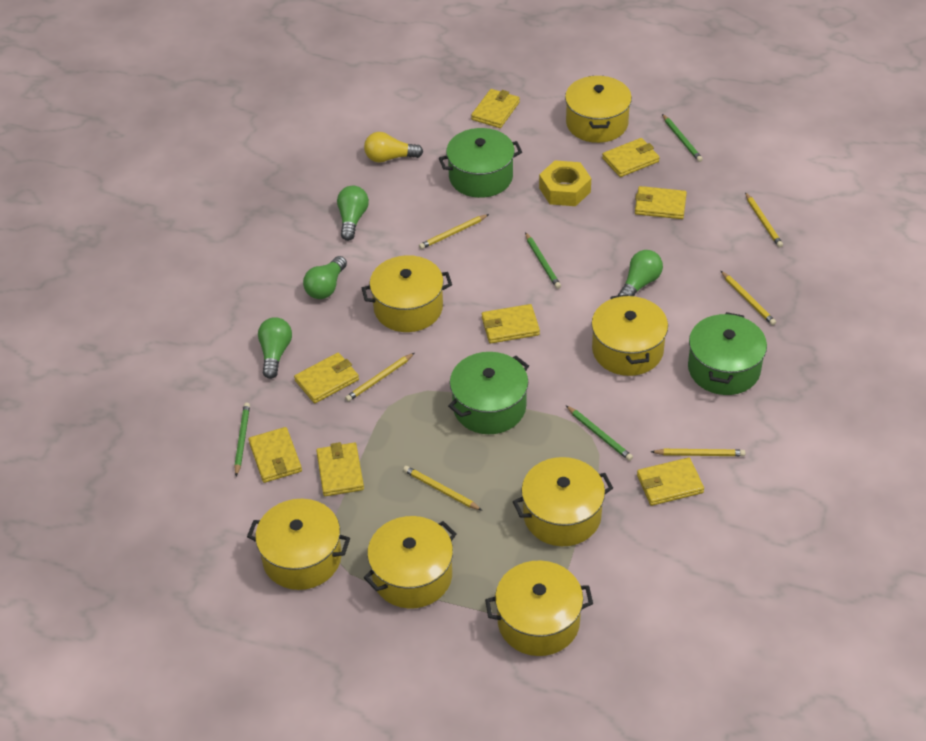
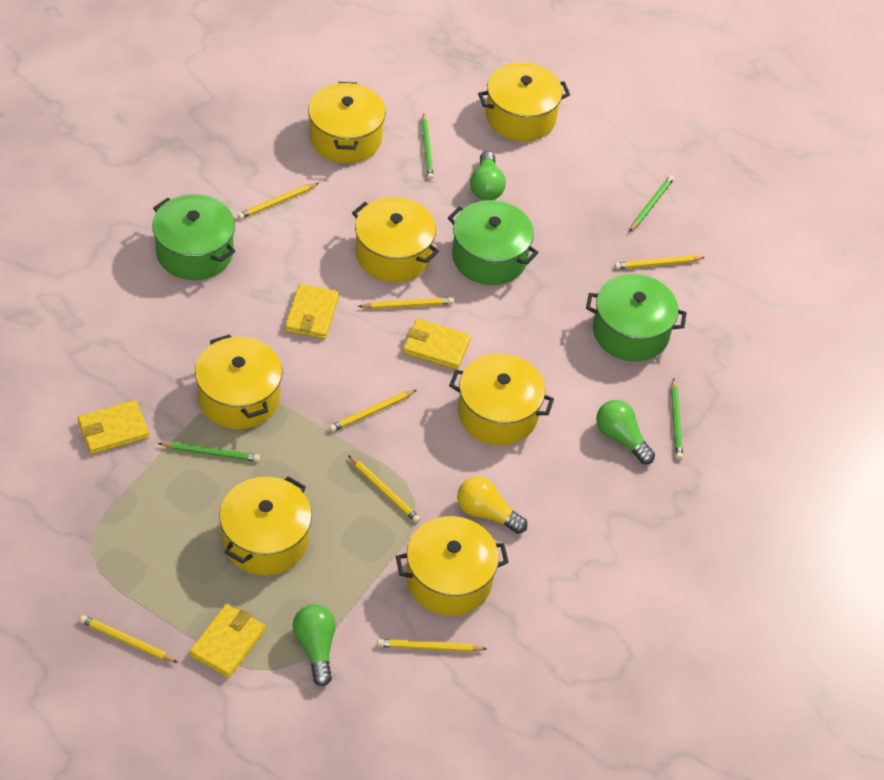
green light bulb: 4 -> 3
yellow nut: 1 -> 0
yellow pencil: 6 -> 7
yellow wallet: 8 -> 4

